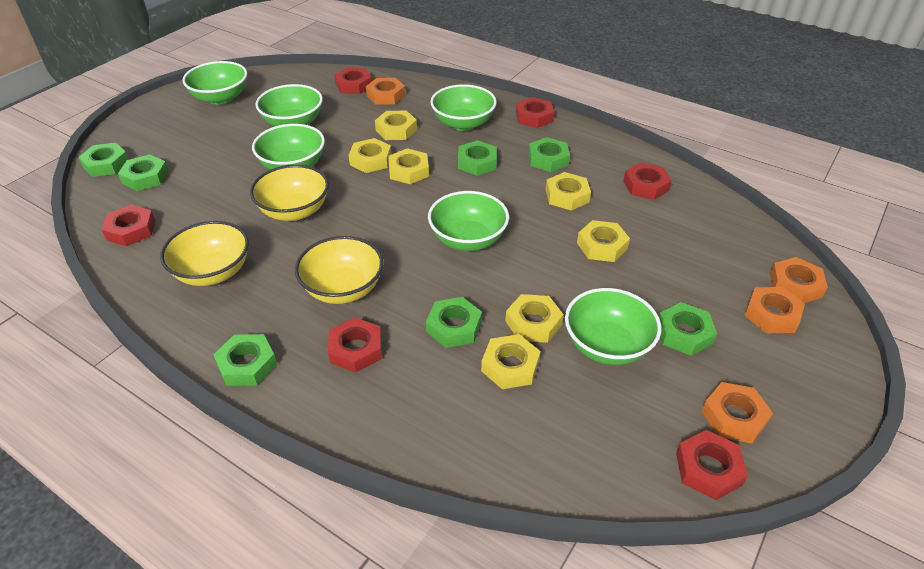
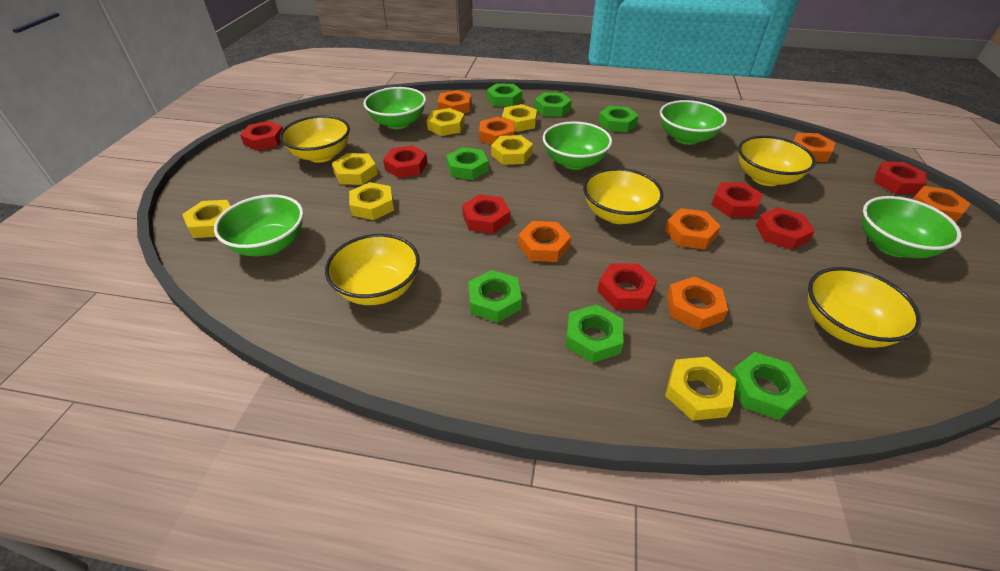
green bowl: 6 -> 5
orange nut: 4 -> 7
red nut: 6 -> 7
yellow bowl: 3 -> 5

